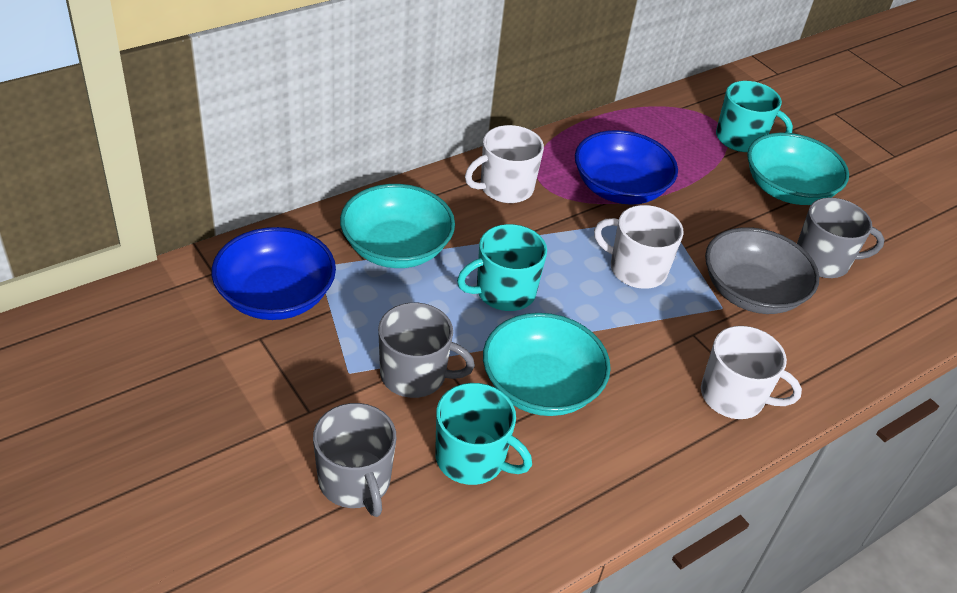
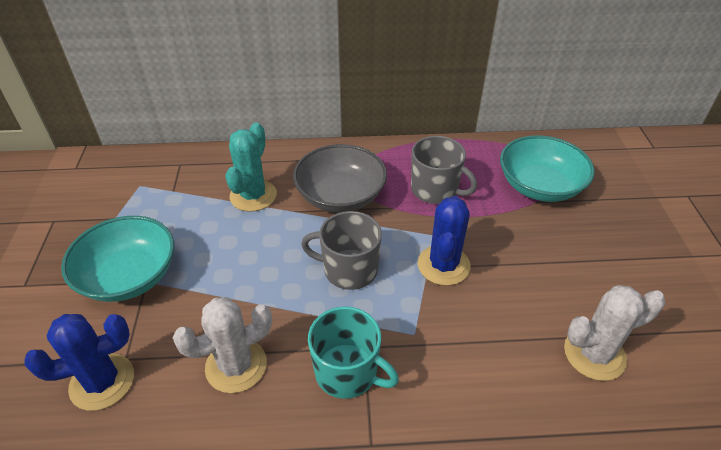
blue bowl: 2 -> 0
blue cactus: 0 -> 2
grey mug: 3 -> 2
turquoise bowl: 3 -> 2
turquoise cactus: 0 -> 1
turquoise mug: 3 -> 1
white cactus: 0 -> 2
white mug: 3 -> 0

